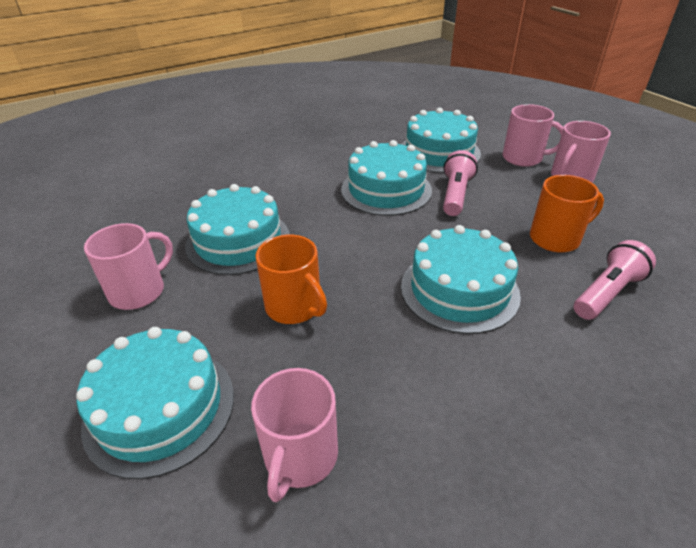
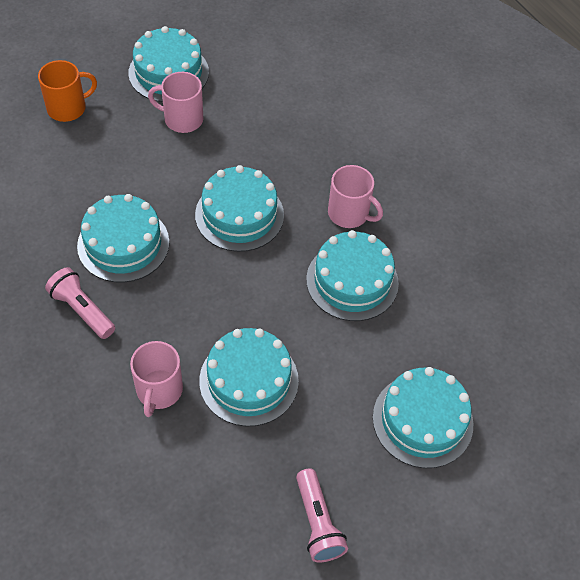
orange mug: 2 -> 1
pink mug: 4 -> 3
turquoise cake: 5 -> 6

